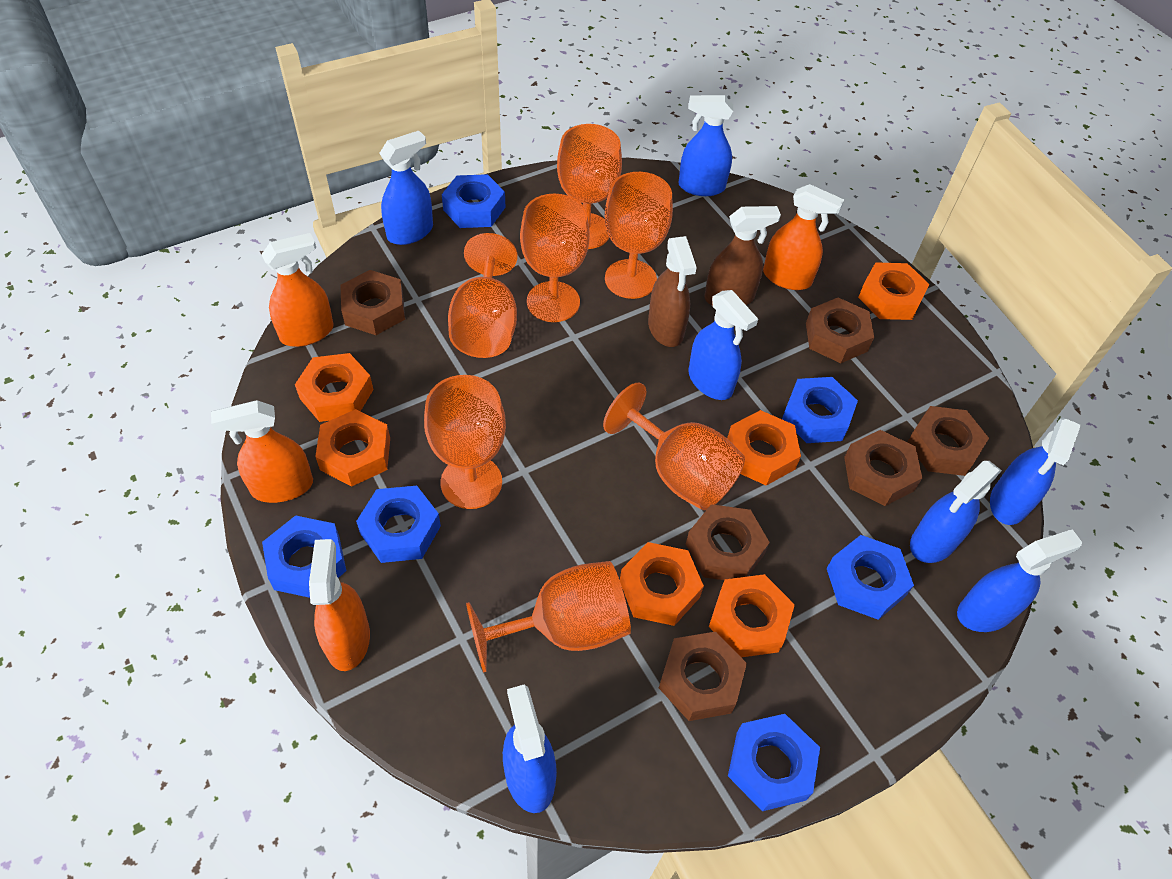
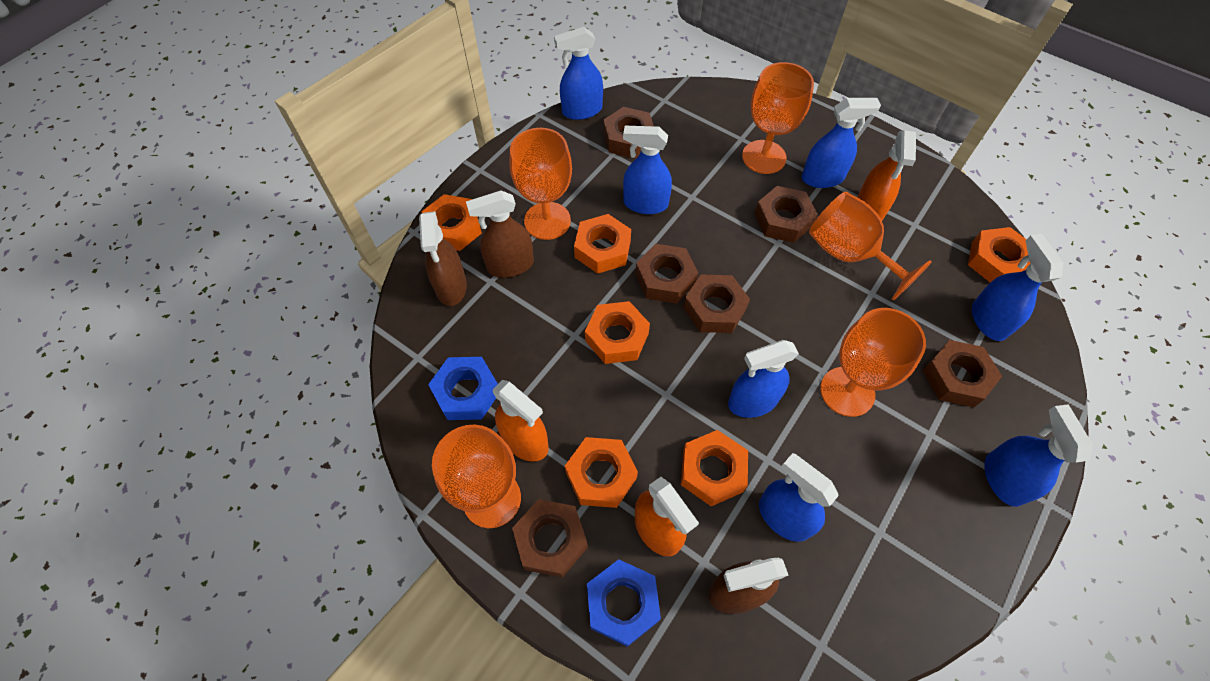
blue nut: 6 -> 2
brown spray bottle: 2 -> 3
orange goblet: 7 -> 5
orange spray bottle: 4 -> 3

